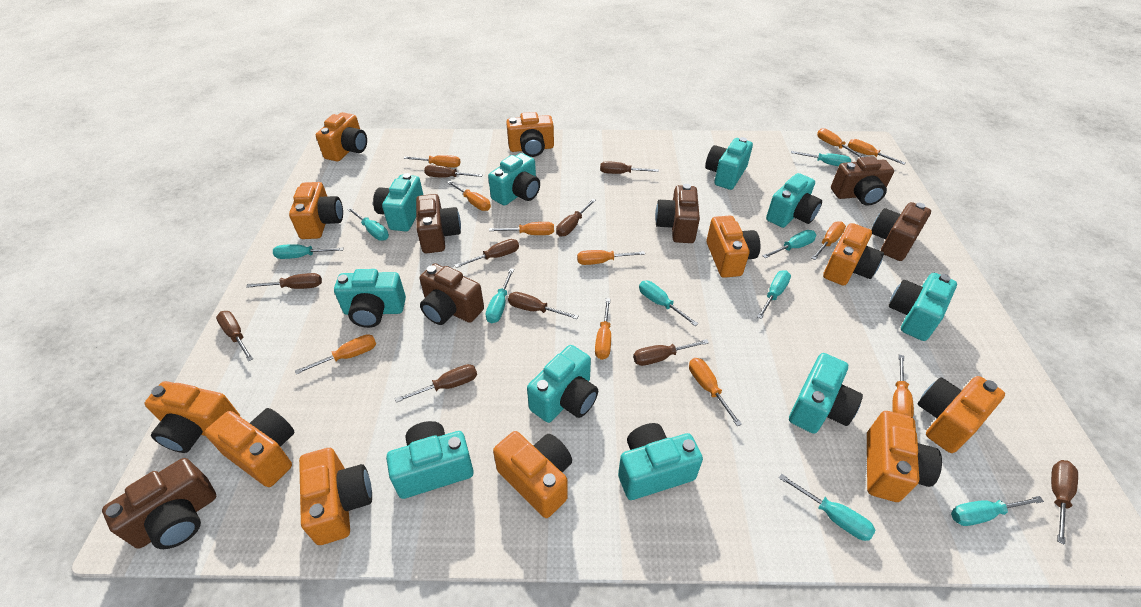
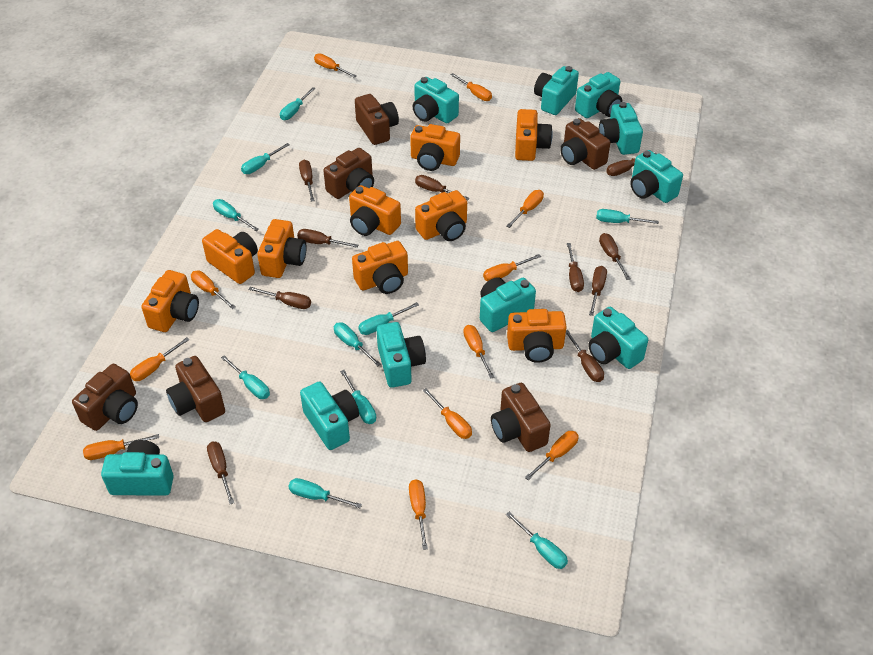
orange camera: 11 -> 9
turquoise screwdriver: 9 -> 10

